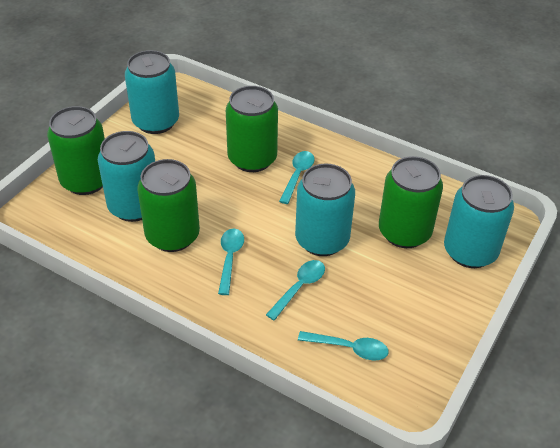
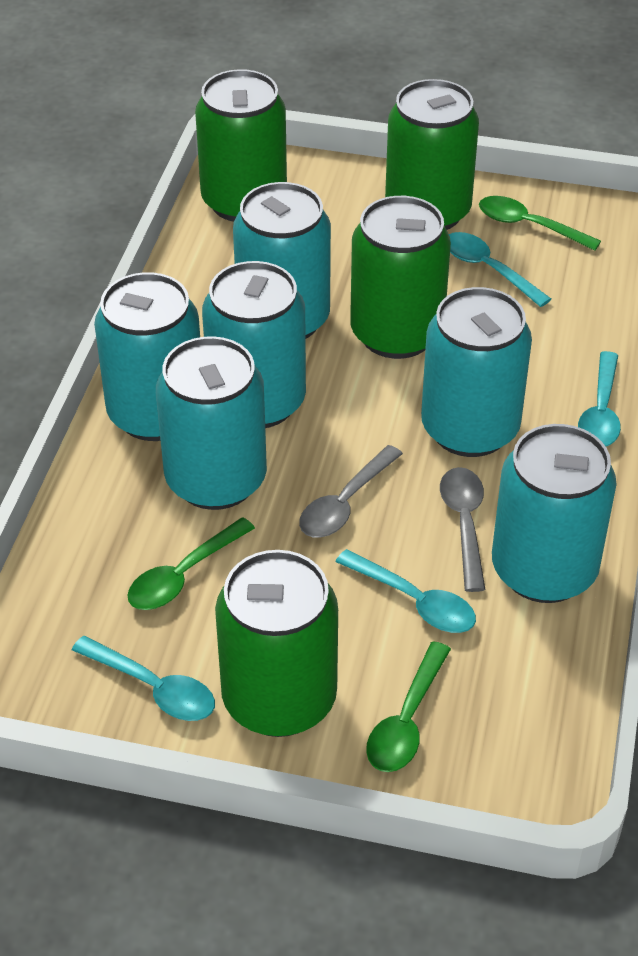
green spoon: 0 -> 3
grey spoon: 0 -> 2
turquoise can: 4 -> 6

